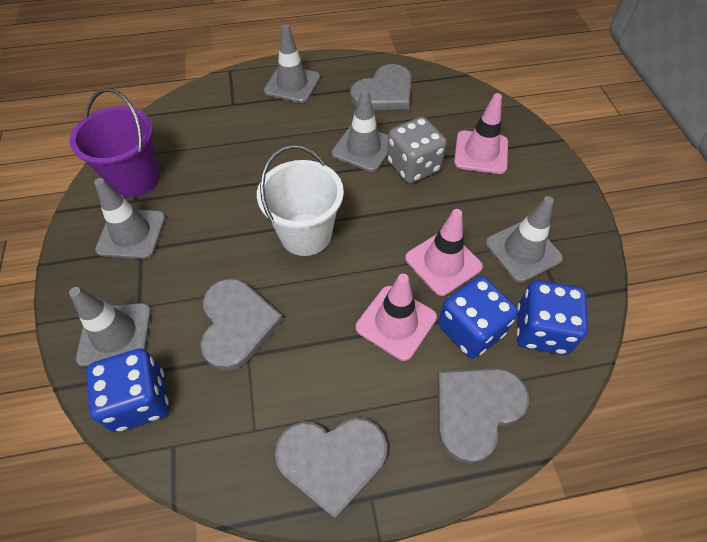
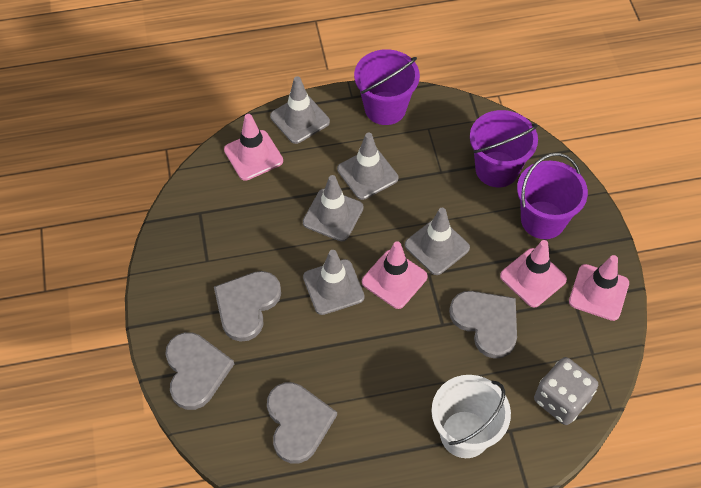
blue dice: 3 -> 0
pink traffic cone: 3 -> 4
purple bucket: 1 -> 3

